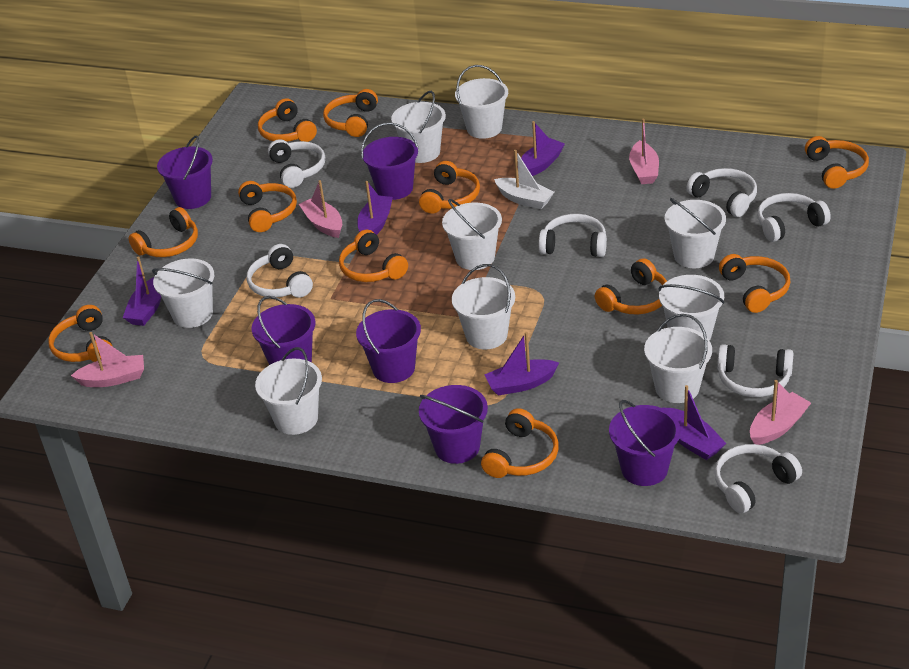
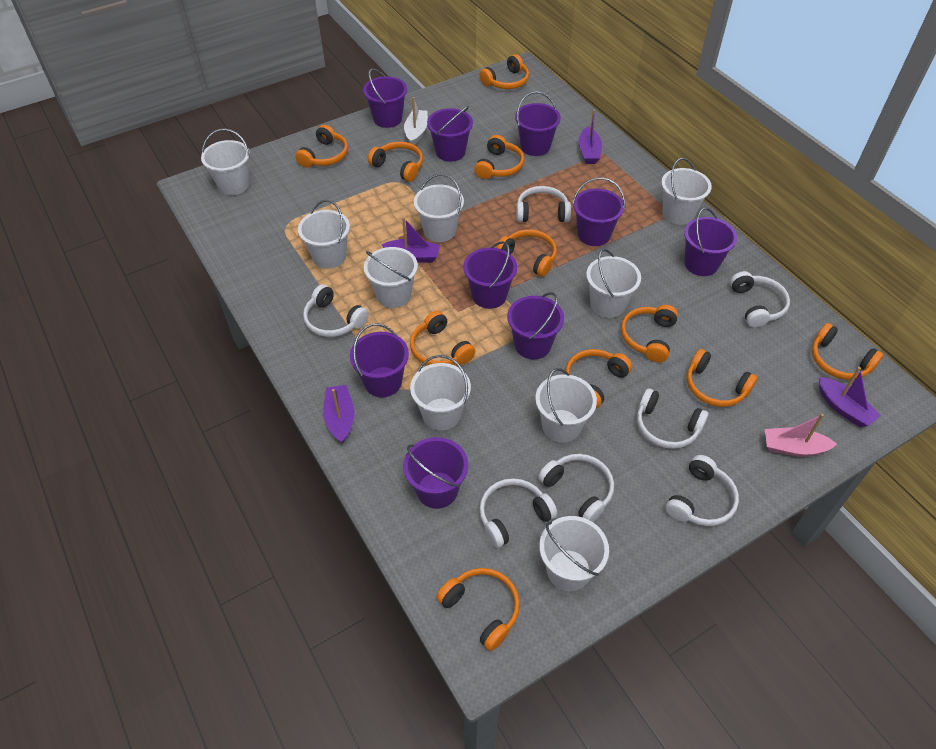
pink boat: 4 -> 1
purple boat: 5 -> 4
purple bucket: 6 -> 9

